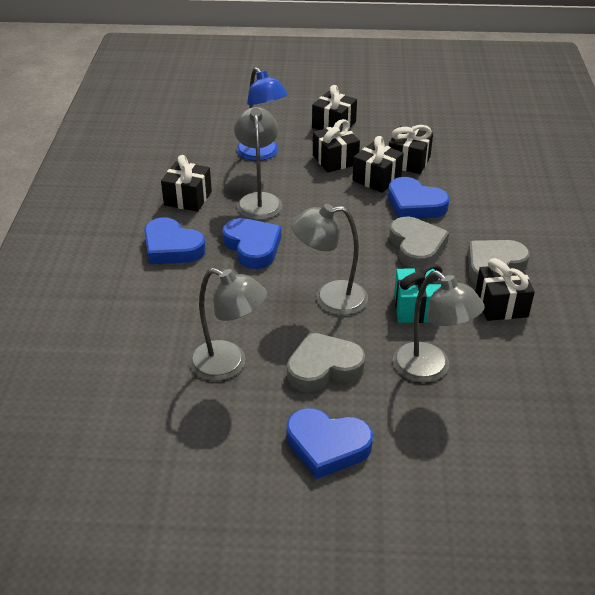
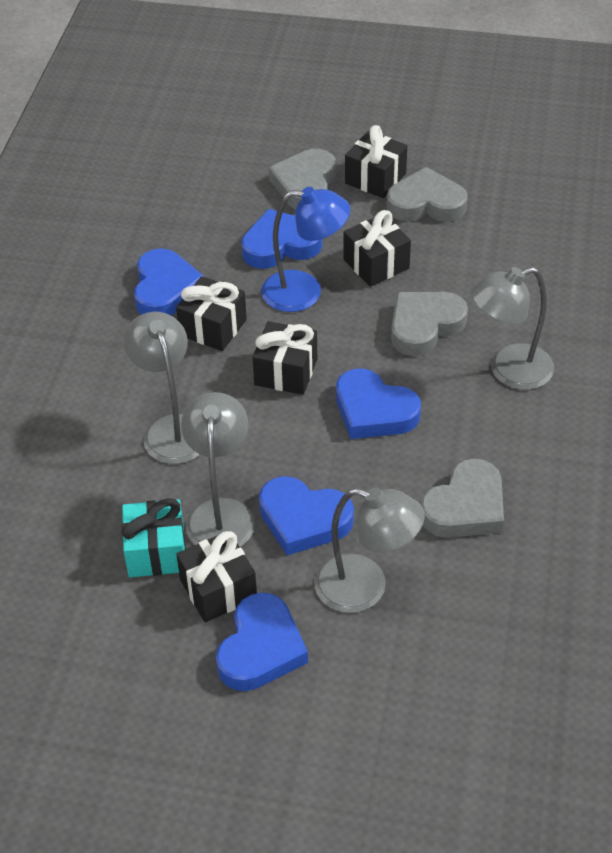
black gift: 6 -> 5
blue heart: 4 -> 5
grey heart: 3 -> 4

